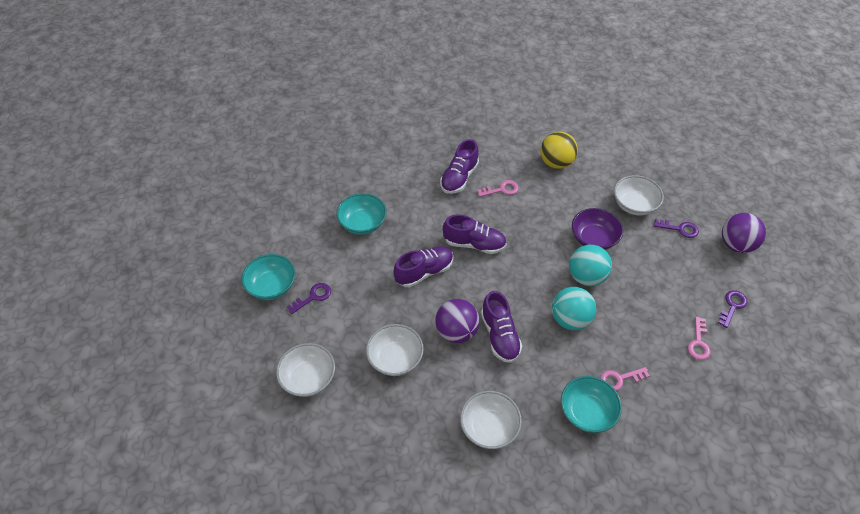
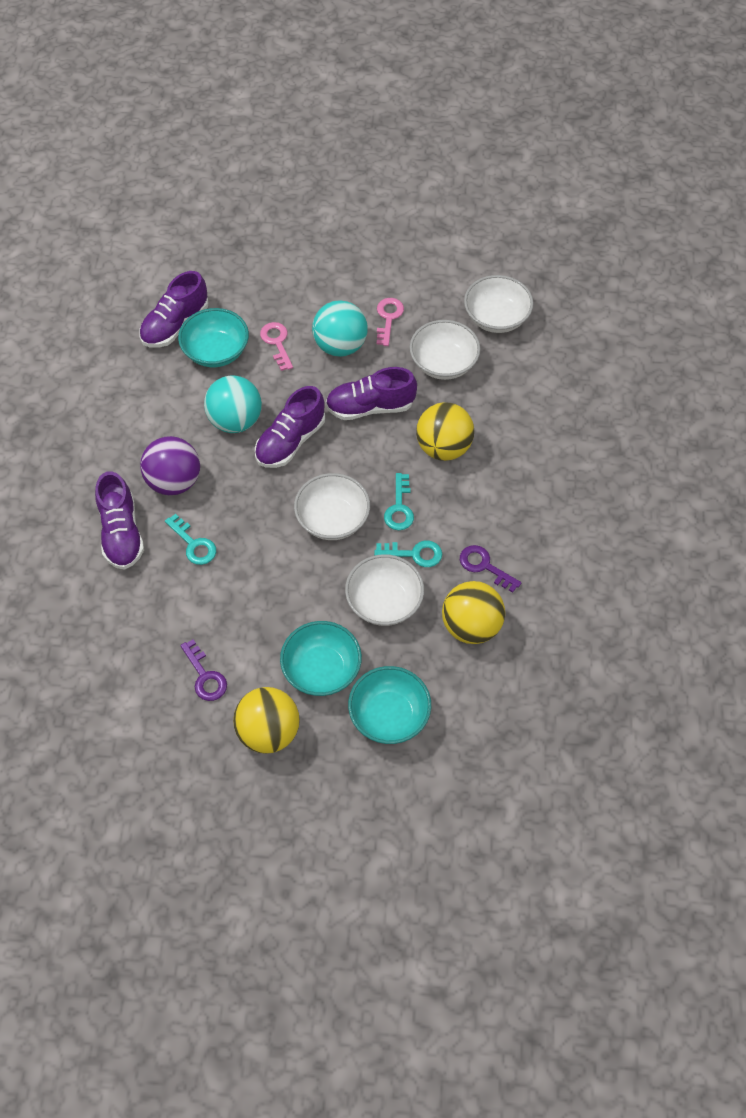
pink key: 3 -> 2
purple ball: 2 -> 1
purple bowl: 1 -> 0
purple key: 3 -> 2
turquoise key: 0 -> 3
yellow ball: 1 -> 3

